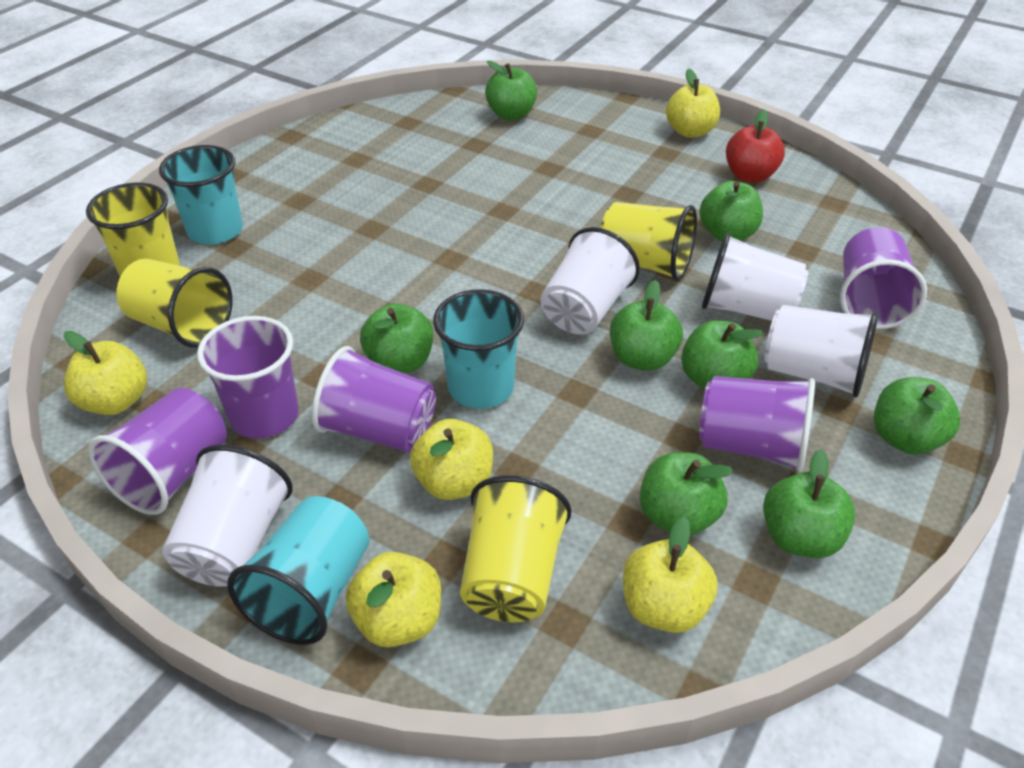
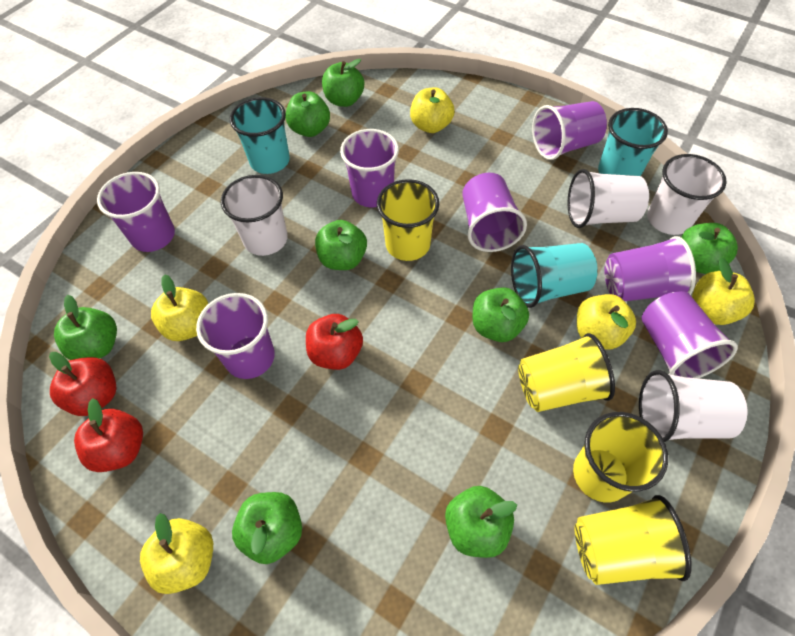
purple cup: 5 -> 7
red apple: 1 -> 3

